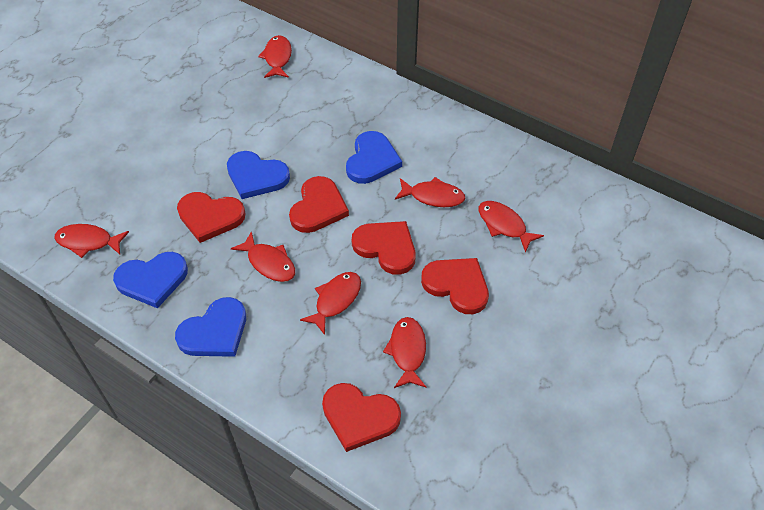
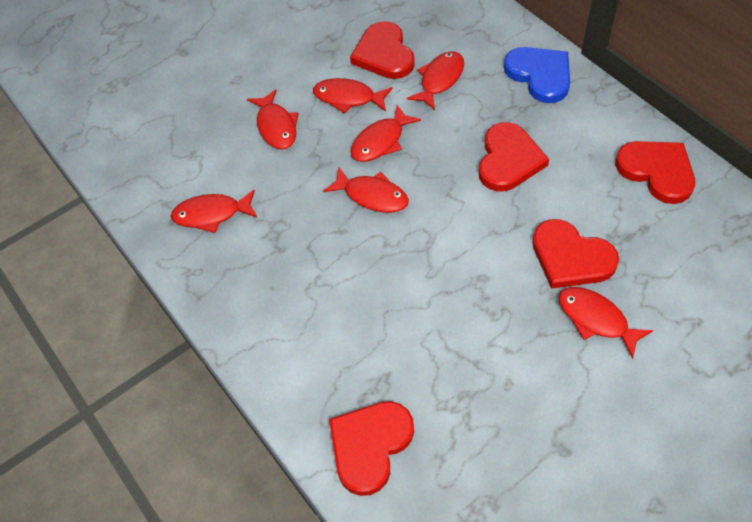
blue heart: 4 -> 1

